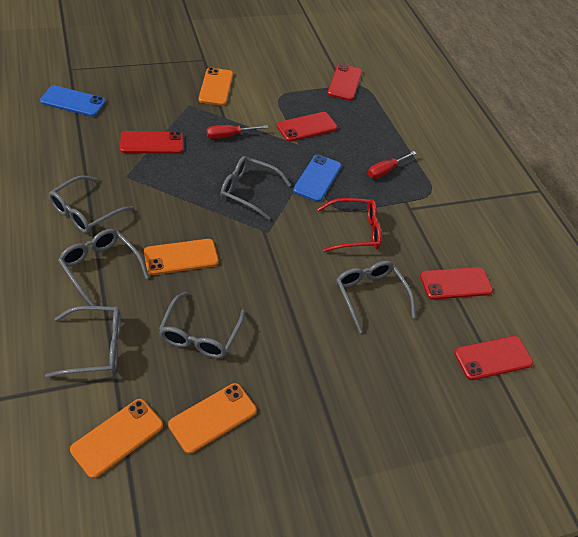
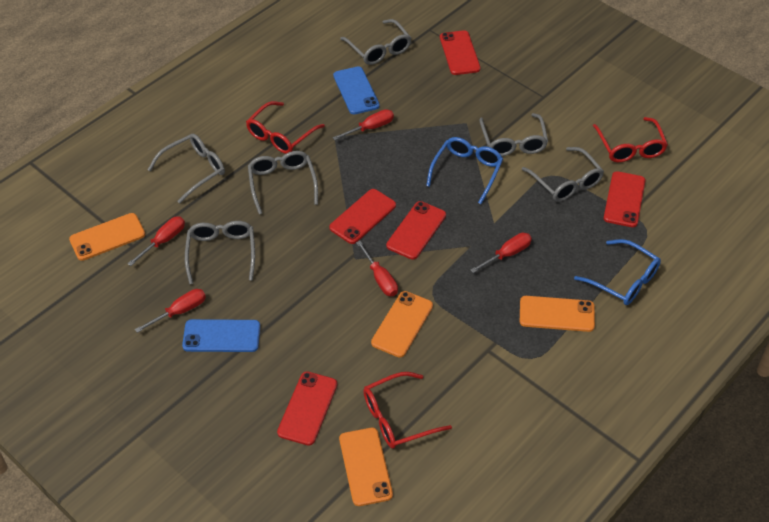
blue glasses: 0 -> 2
red glasses: 1 -> 3
red screwdriver: 2 -> 5

